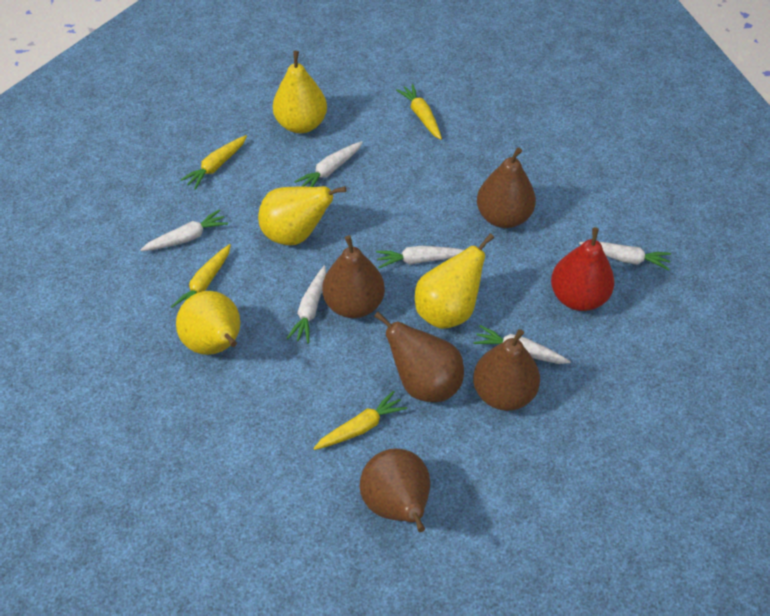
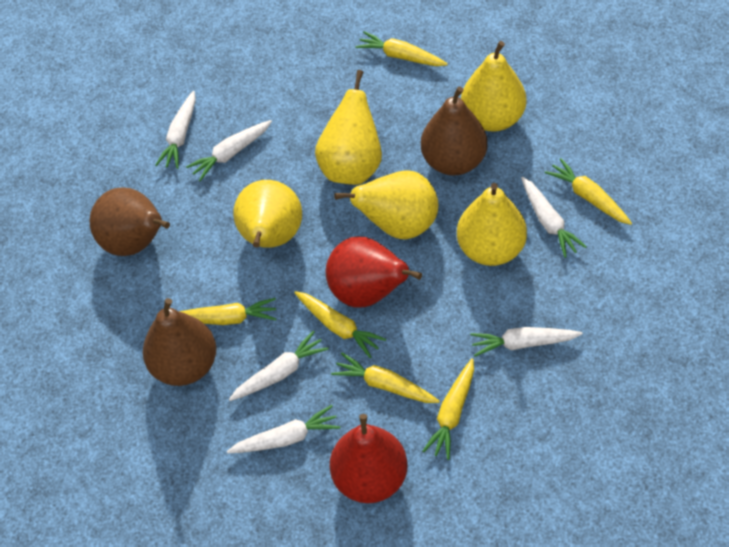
brown pear: 5 -> 3
red pear: 1 -> 2
yellow carrot: 4 -> 6
yellow pear: 4 -> 5

